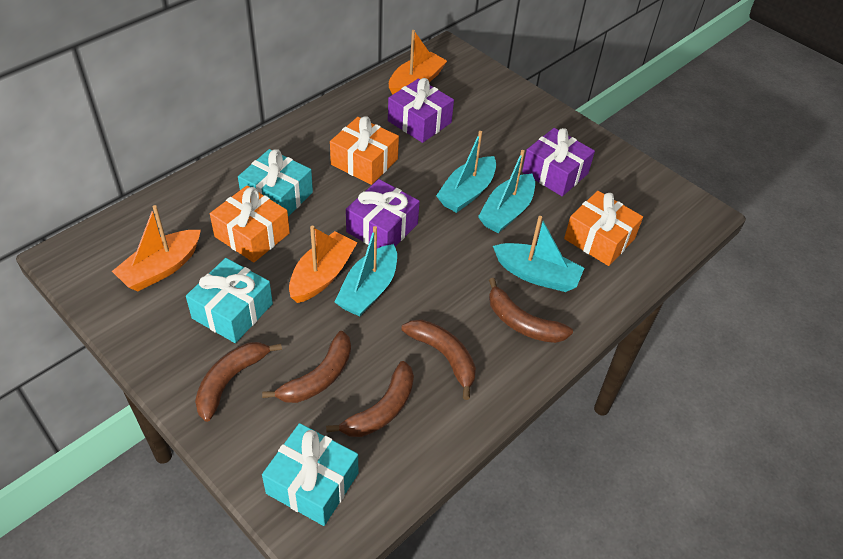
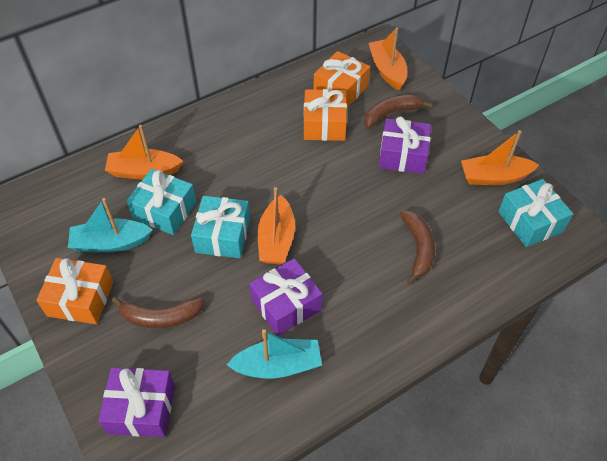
brown banana: 5 -> 3
orange boat: 3 -> 4
turquoise boat: 4 -> 2

